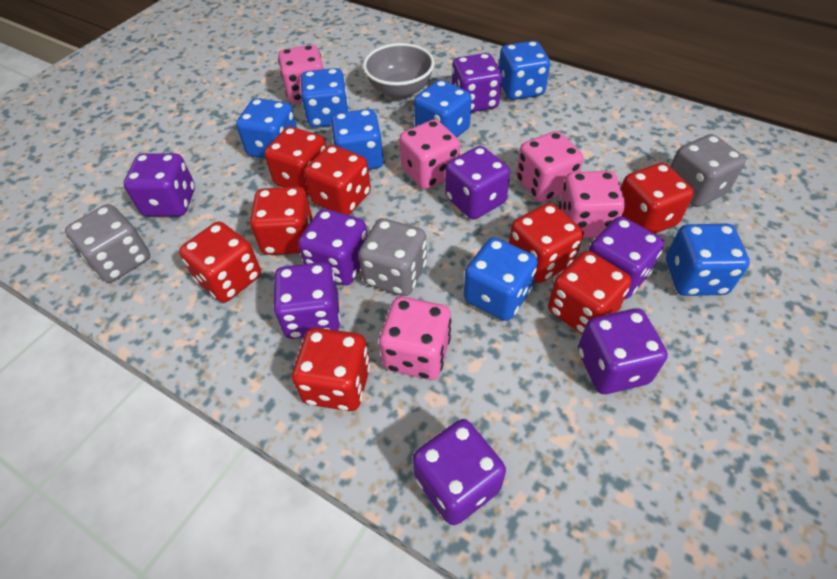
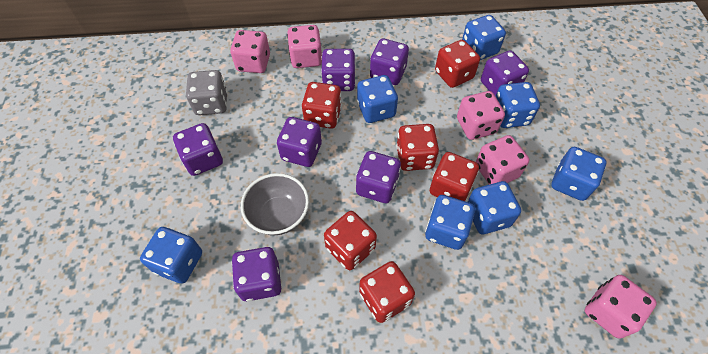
grey dice: 3 -> 1
purple dice: 8 -> 7
red dice: 8 -> 6

